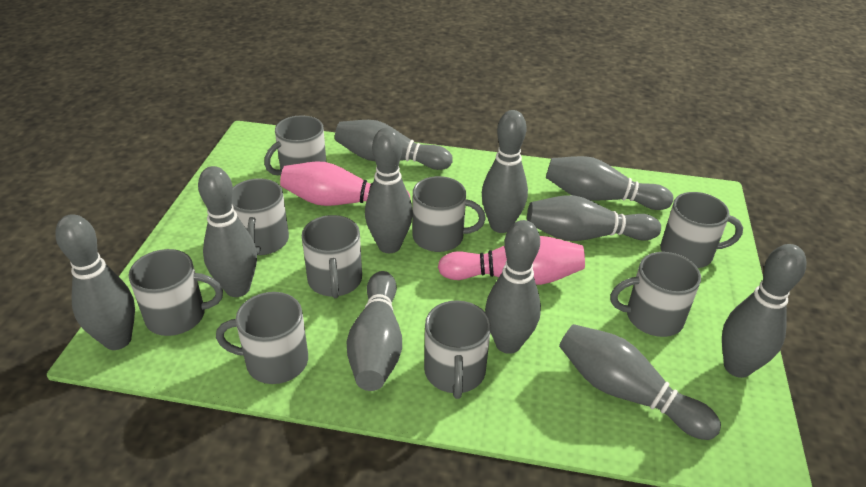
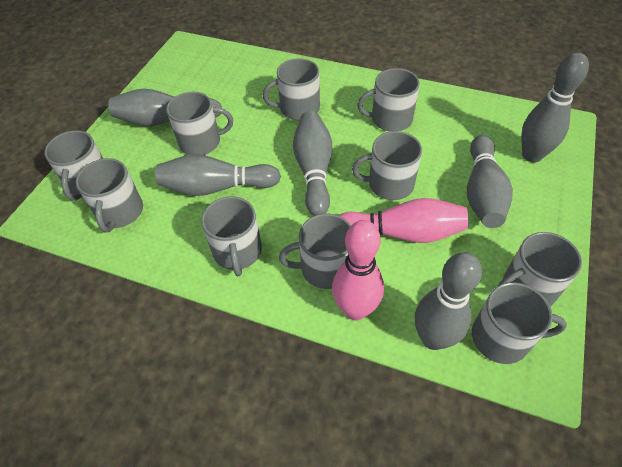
grey bowling pin: 11 -> 6
grey mug: 9 -> 10

